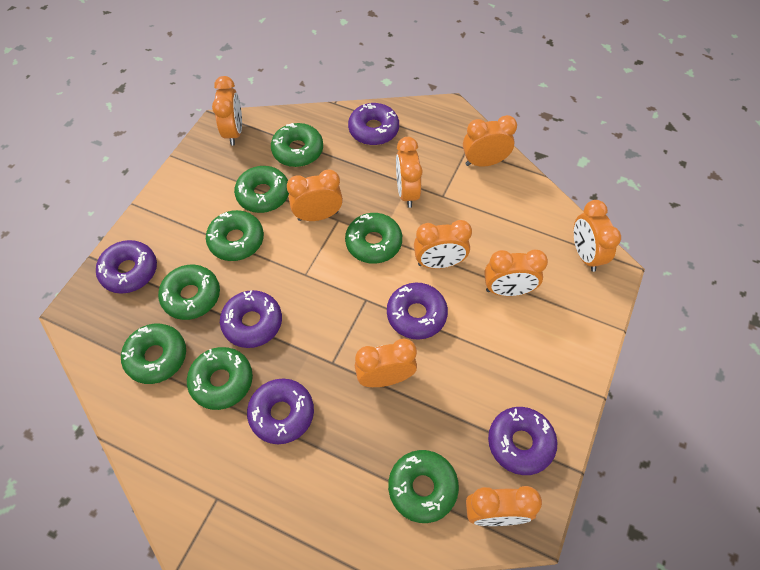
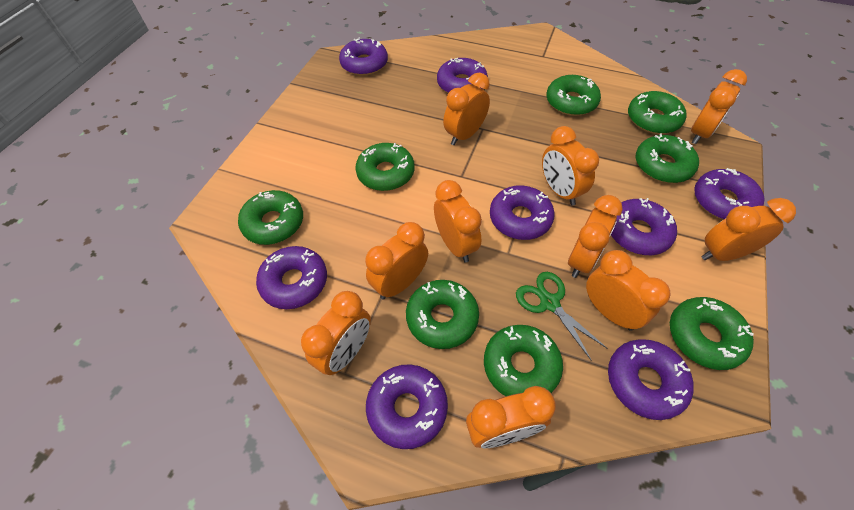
green scissors: 0 -> 1
orange clock: 9 -> 10
purple donut: 6 -> 8

